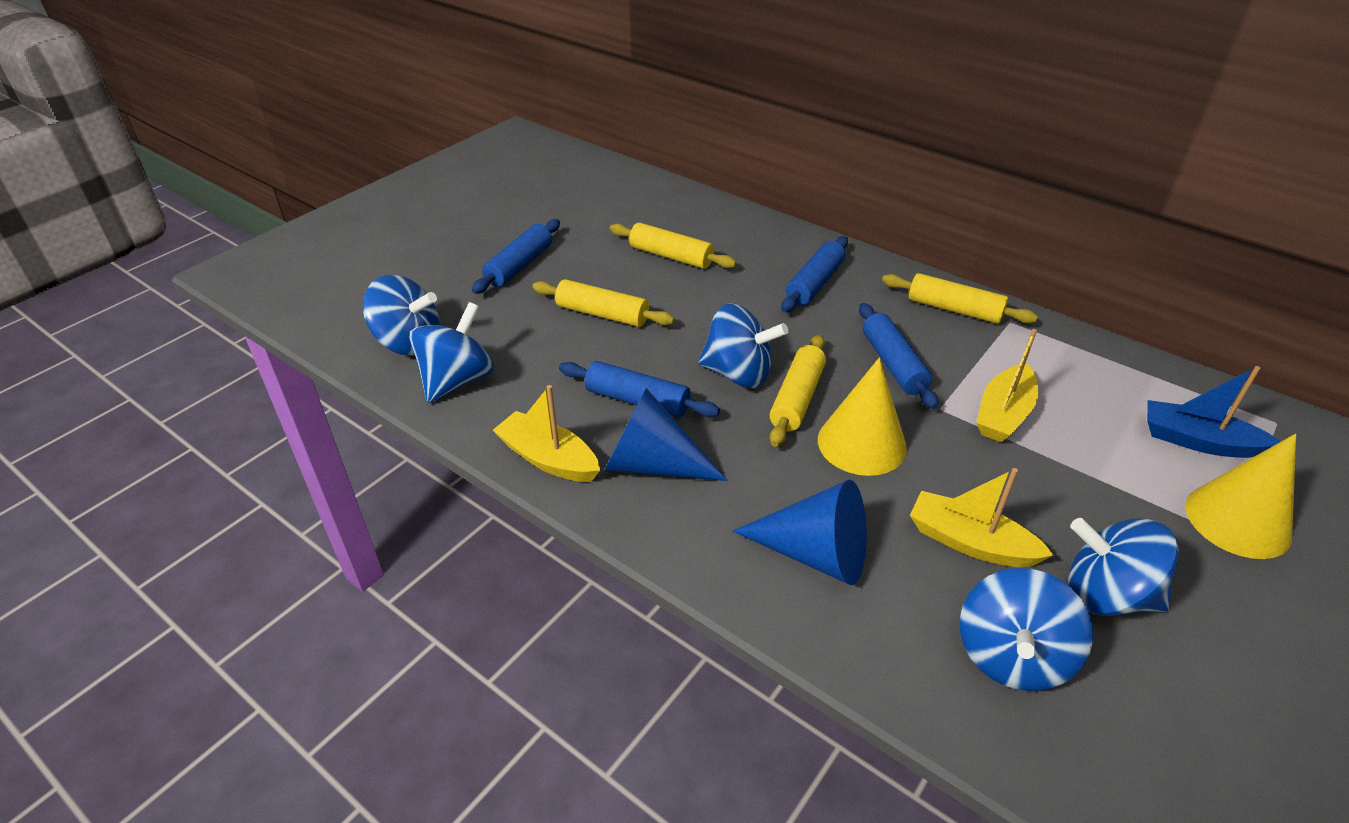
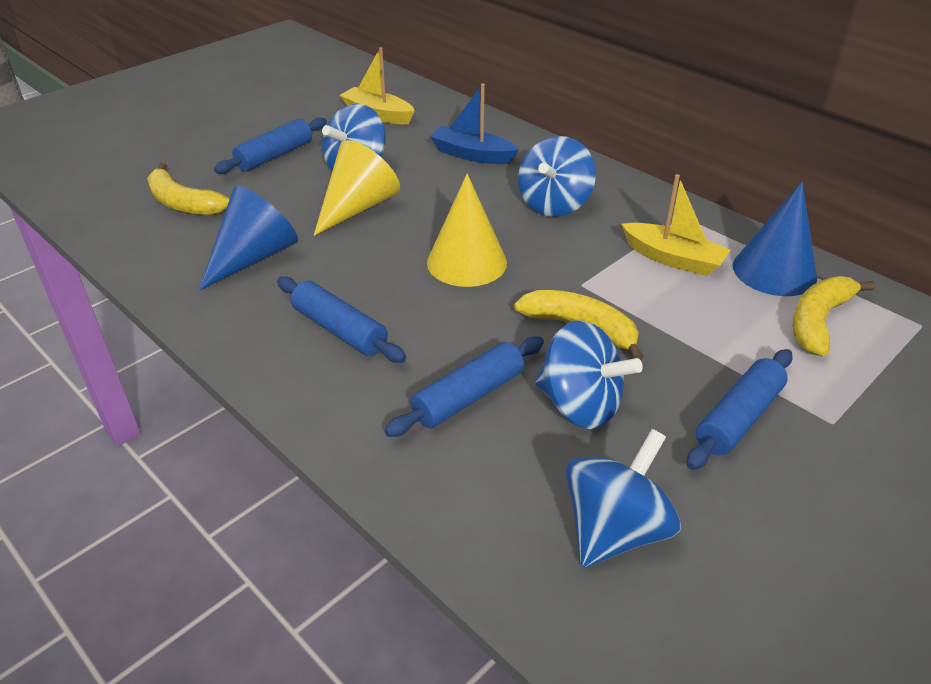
blue spinning top: 5 -> 4
yellow banana: 0 -> 3
yellow boat: 3 -> 2
yellow rolling pin: 4 -> 0

